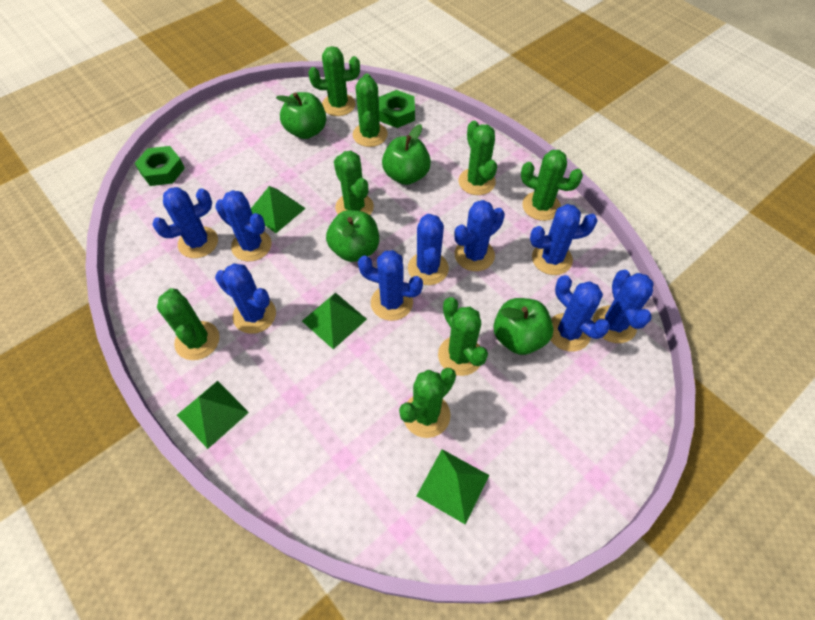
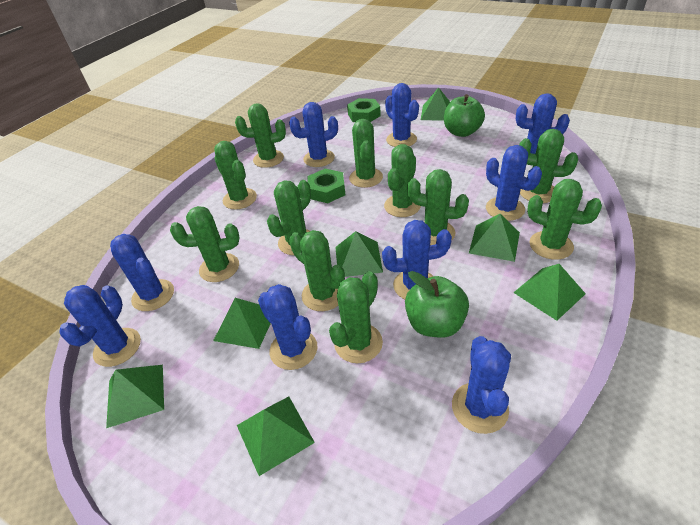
green apple: 4 -> 2
green cactus: 8 -> 11
green pyramid: 4 -> 7

